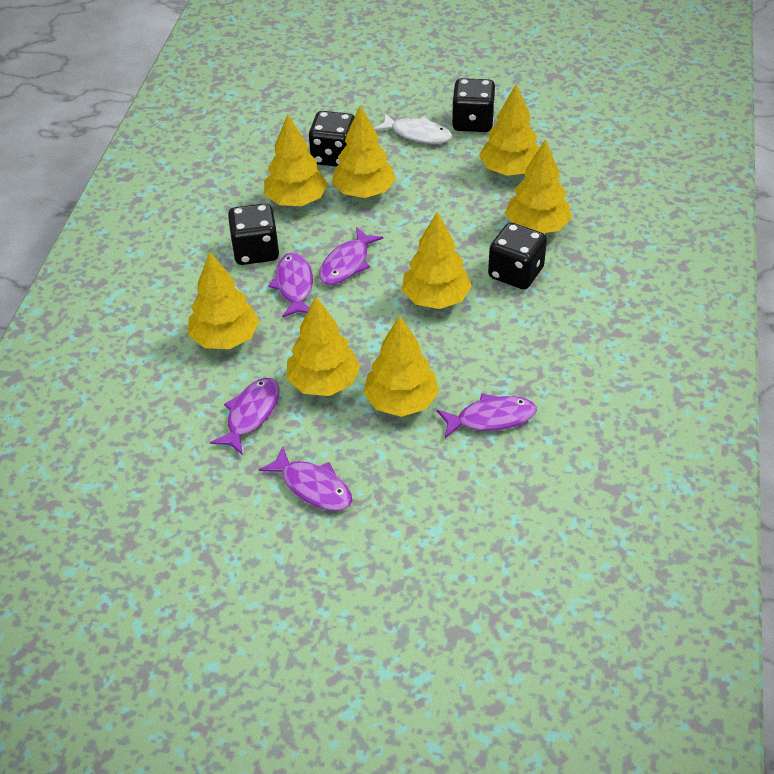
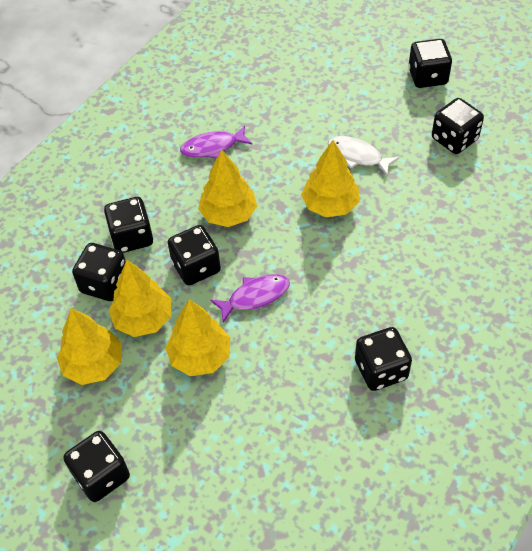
black dice: 4 -> 7
purple fish: 5 -> 2
yellow tree: 8 -> 5

